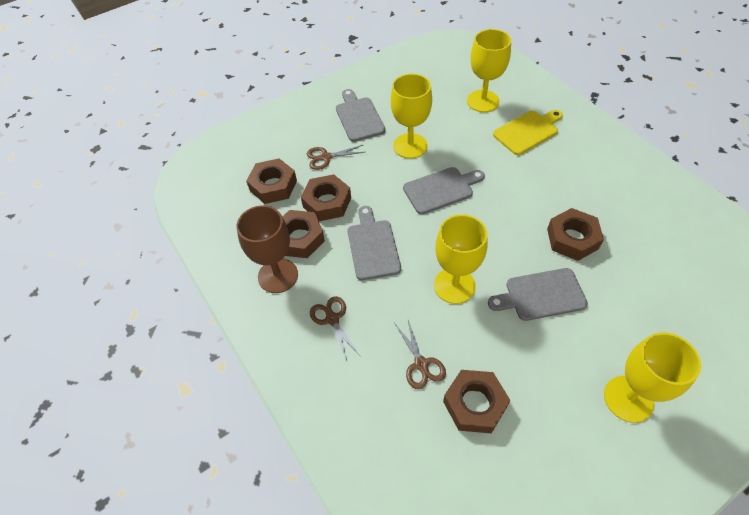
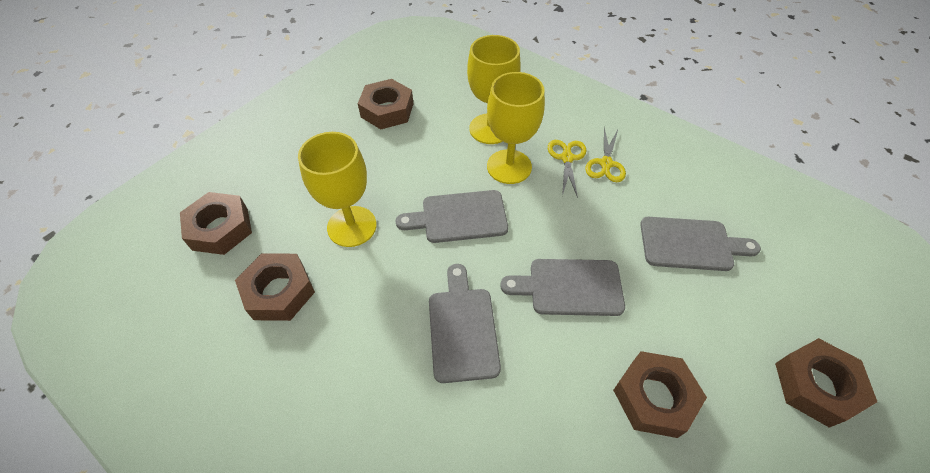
brown goblet: 1 -> 0
brown scissors: 3 -> 0
yellow cutting board: 1 -> 0
yellow goblet: 4 -> 3
yellow scissors: 0 -> 2

